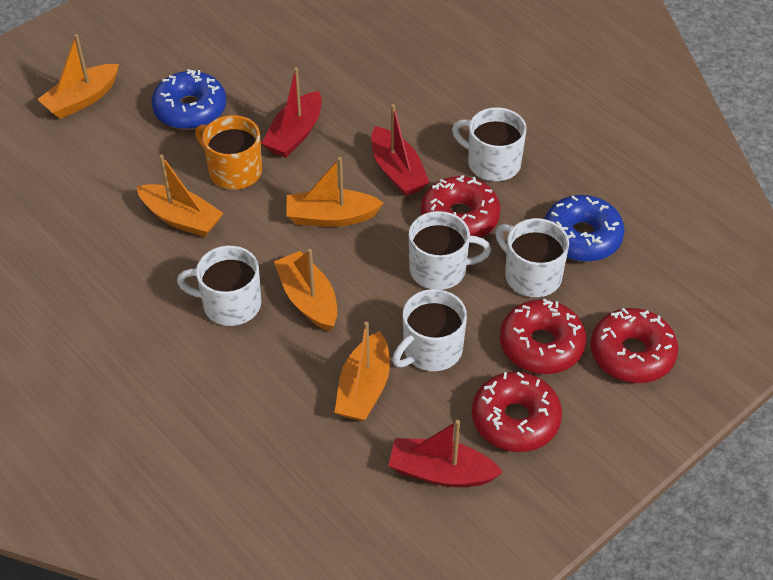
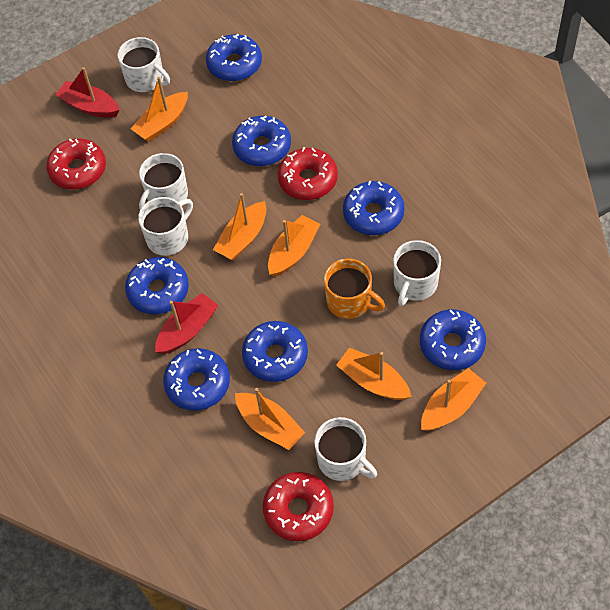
blue donut: 2 -> 7
orange boat: 5 -> 6
red boat: 3 -> 2
red donut: 4 -> 3

